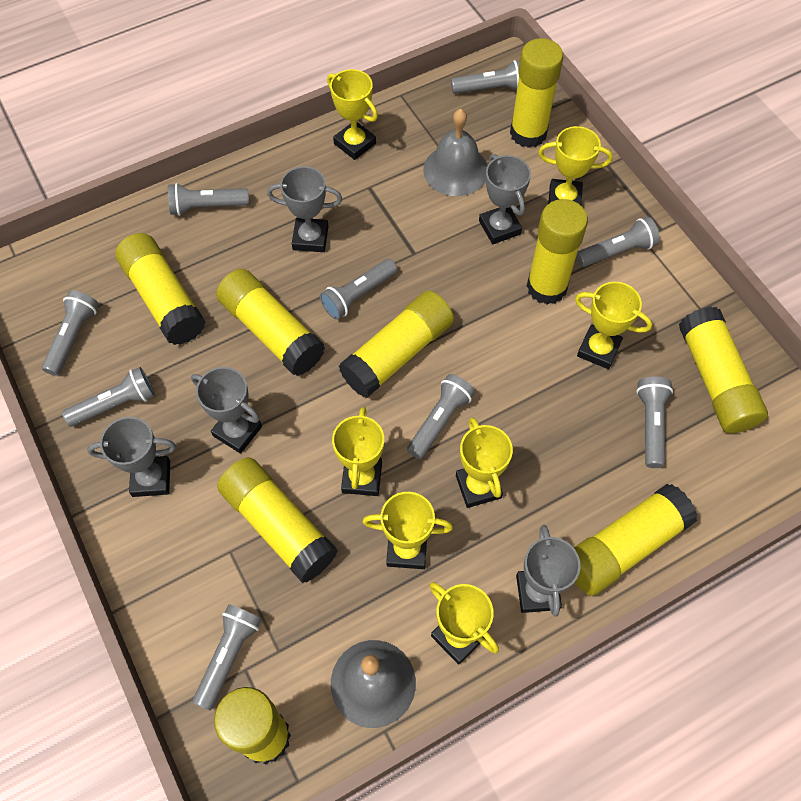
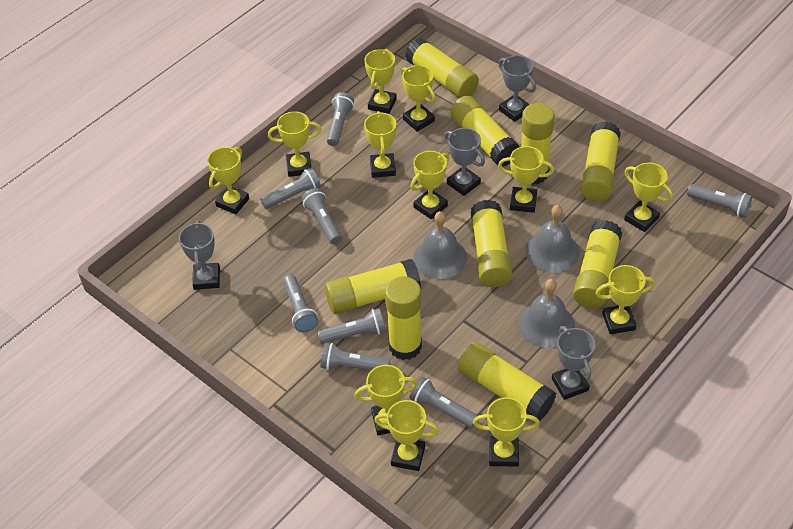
grey bell: 2 -> 3
grey flashlight: 9 -> 8
grey trophy: 5 -> 4
yellow trophy: 7 -> 12

